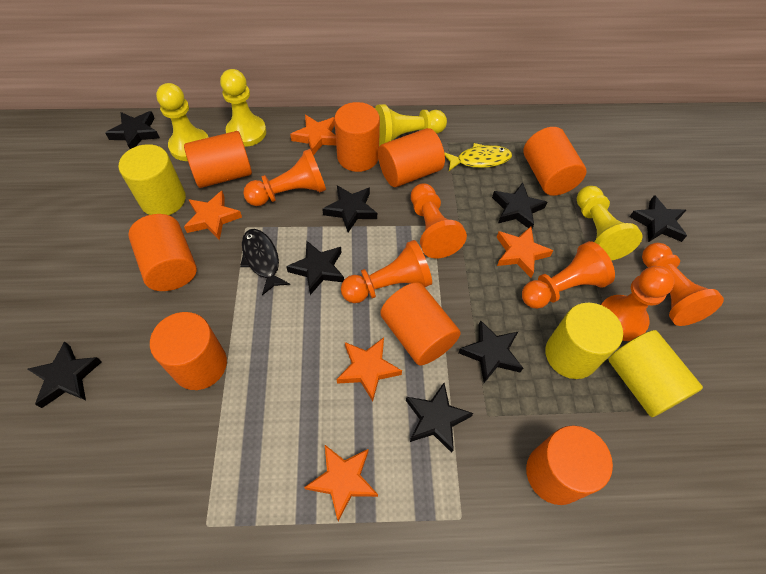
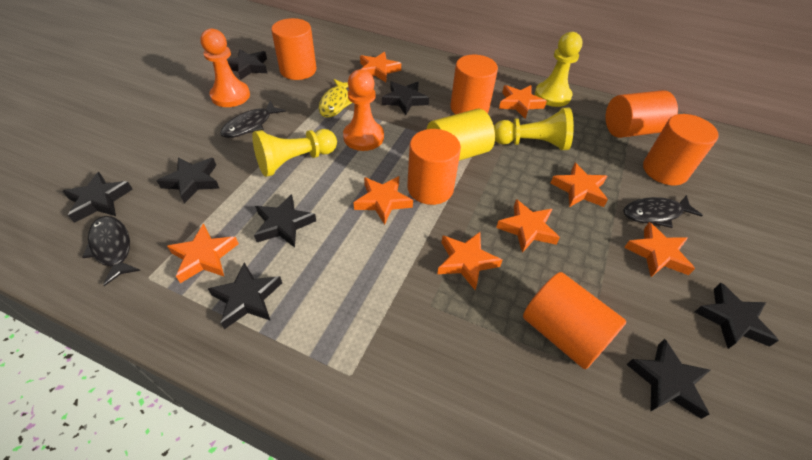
black fish: 1 -> 3
orange cylinder: 8 -> 6
orange pawn: 6 -> 2
orange star: 5 -> 8
yellow cylinder: 3 -> 1
yellow pawn: 4 -> 3

